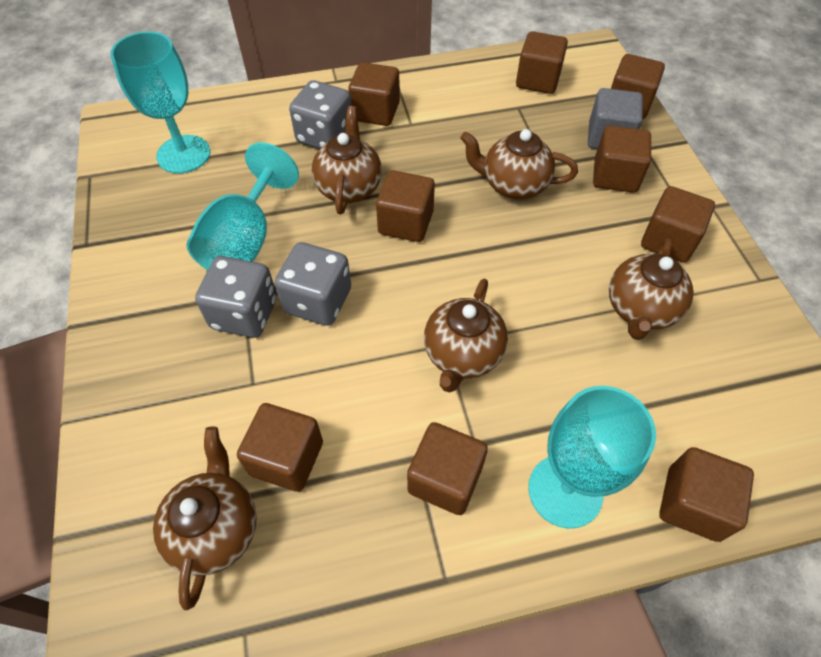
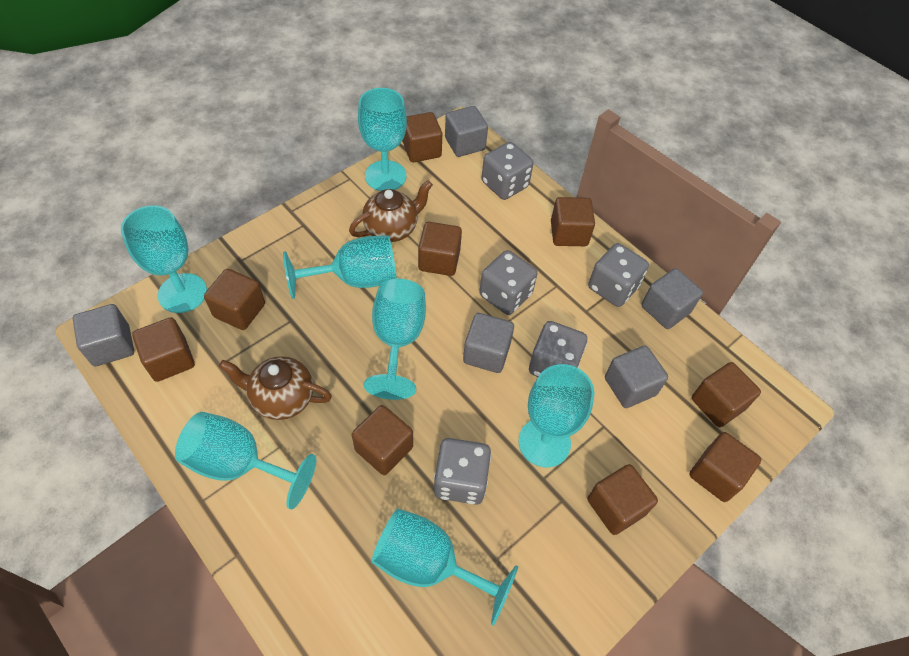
brown teapot: 5 -> 2
grey cube: 1 -> 5
grey dice: 3 -> 5
turquoise goblet: 3 -> 7

